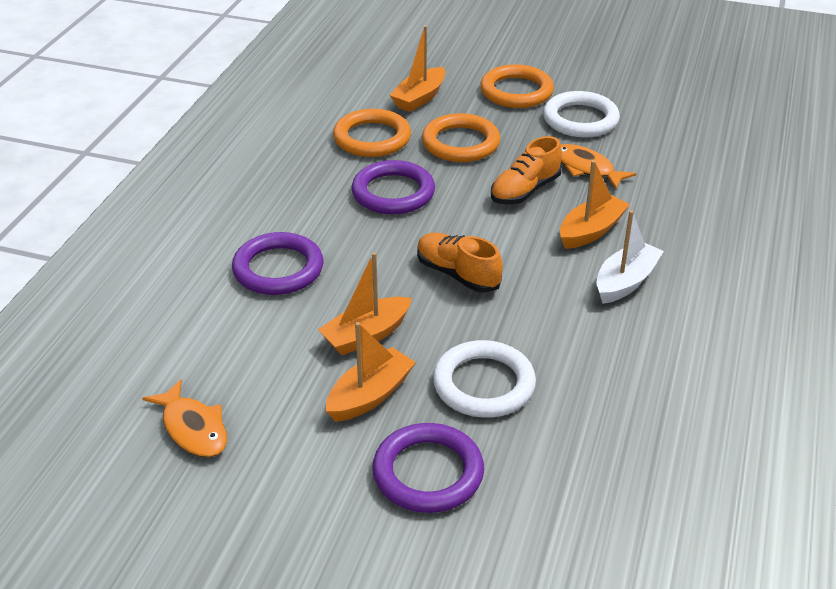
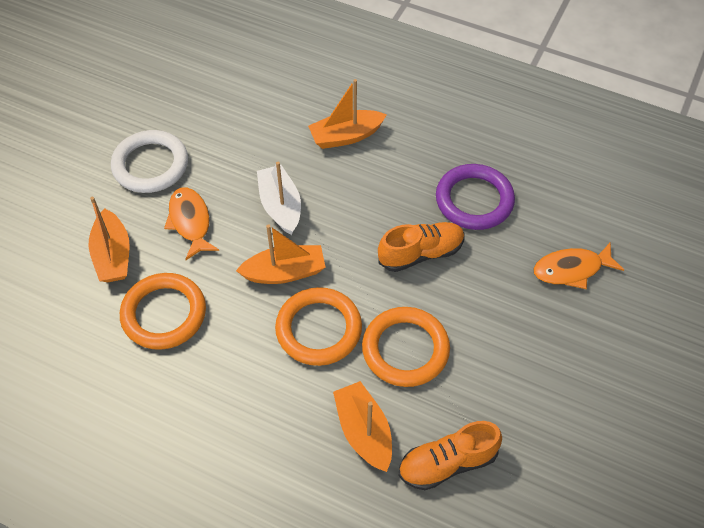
purple ring: 3 -> 1
white ring: 2 -> 1

